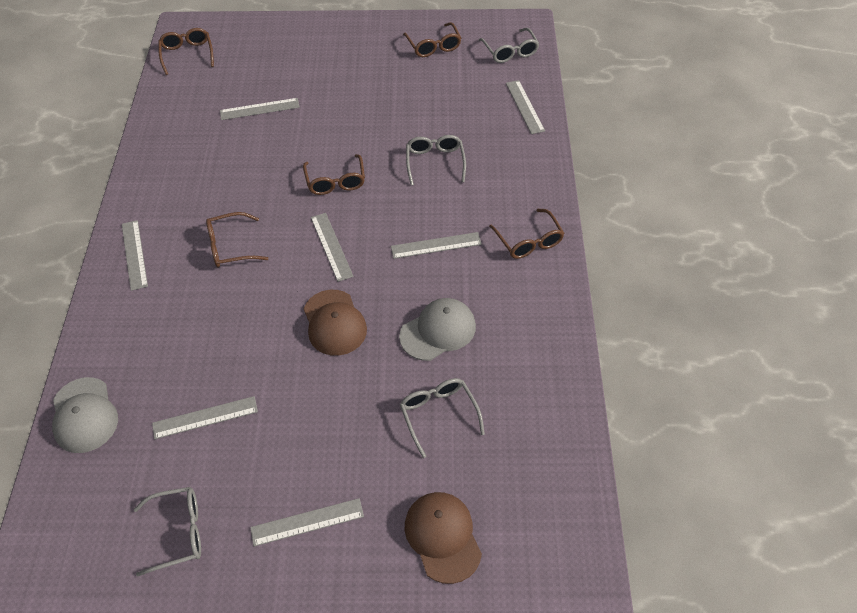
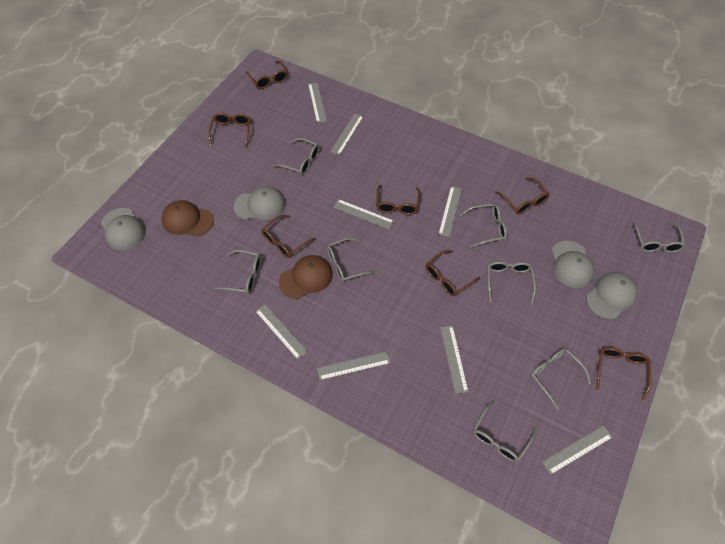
brown glasses: 5 -> 7
grey cap: 2 -> 4
grey glasses: 4 -> 8
grey ruler: 7 -> 8

